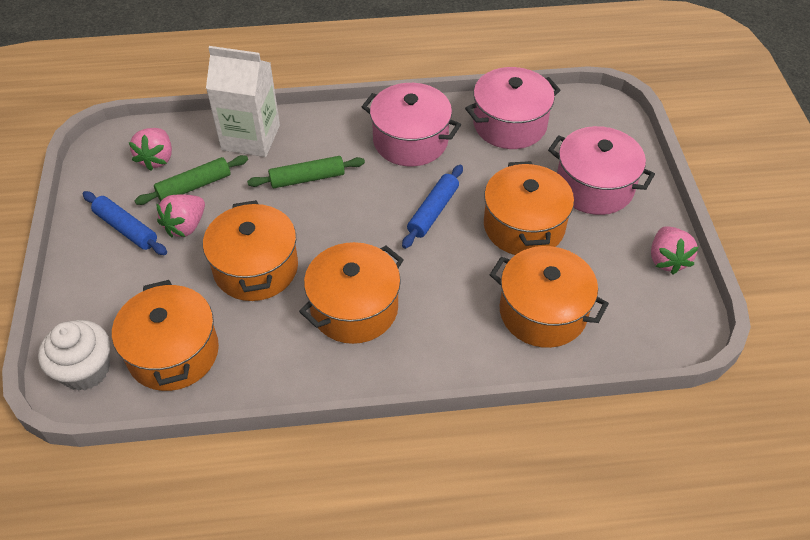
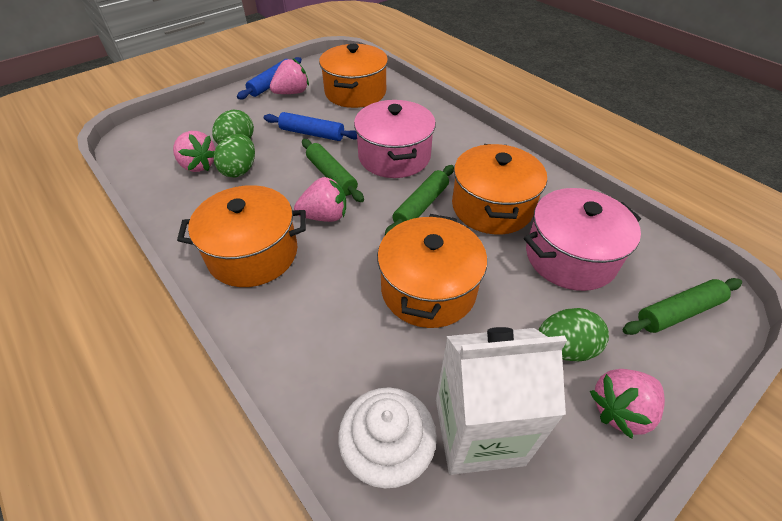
green egg: 0 -> 3
green rolling pin: 2 -> 3
orange pot: 5 -> 4
pink pot: 3 -> 2
pink strawberry: 3 -> 4

